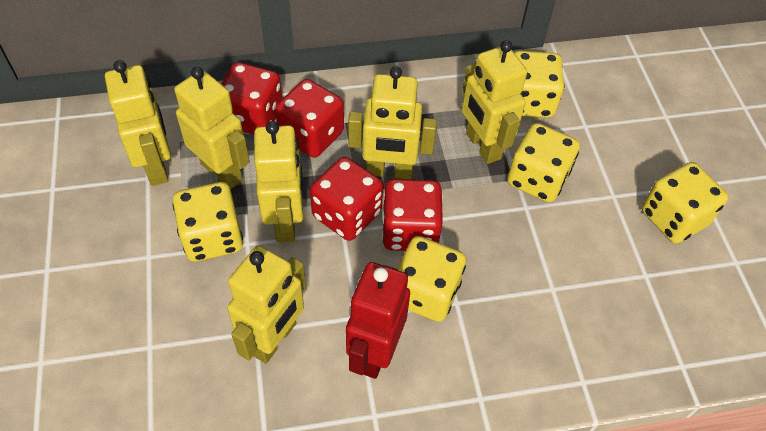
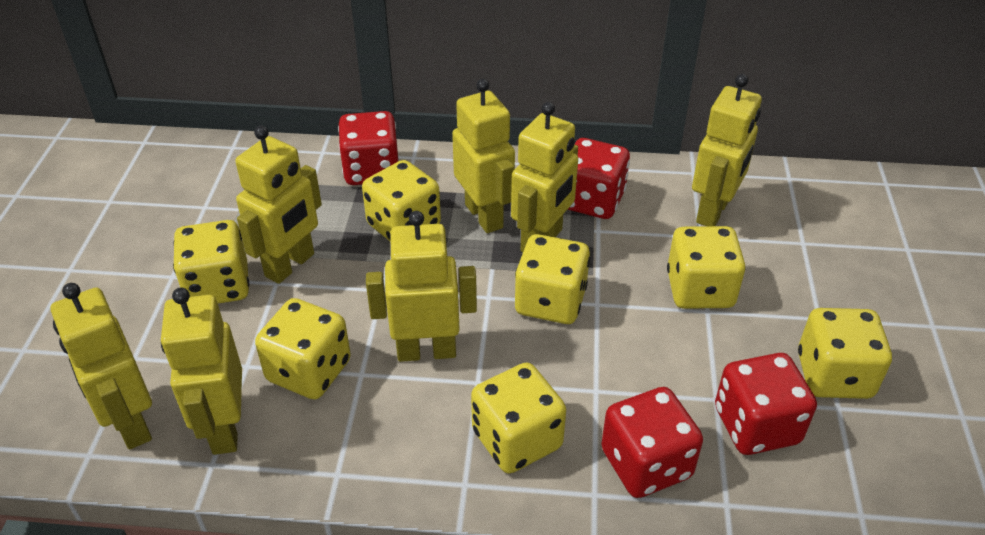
red robot: 1 -> 0
yellow dice: 5 -> 7
yellow robot: 6 -> 7

